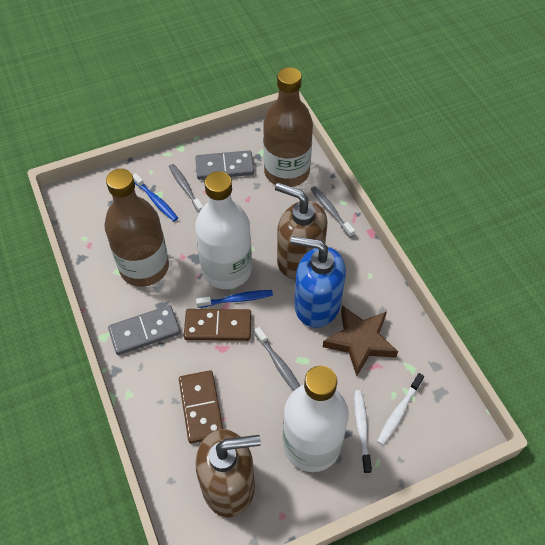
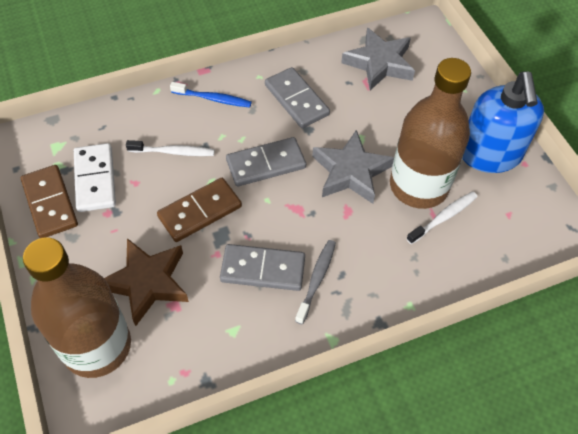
blue toothbrush: 2 -> 1
brown soap dispenser: 2 -> 0
grey domino: 2 -> 3
grey star: 0 -> 2
grey toothbrush: 3 -> 1
white bottle: 2 -> 0
white domino: 0 -> 1

